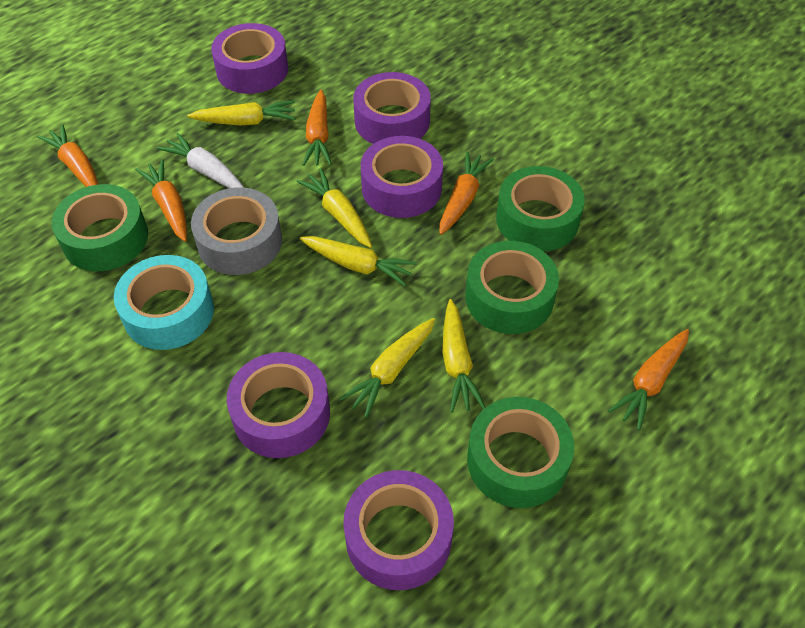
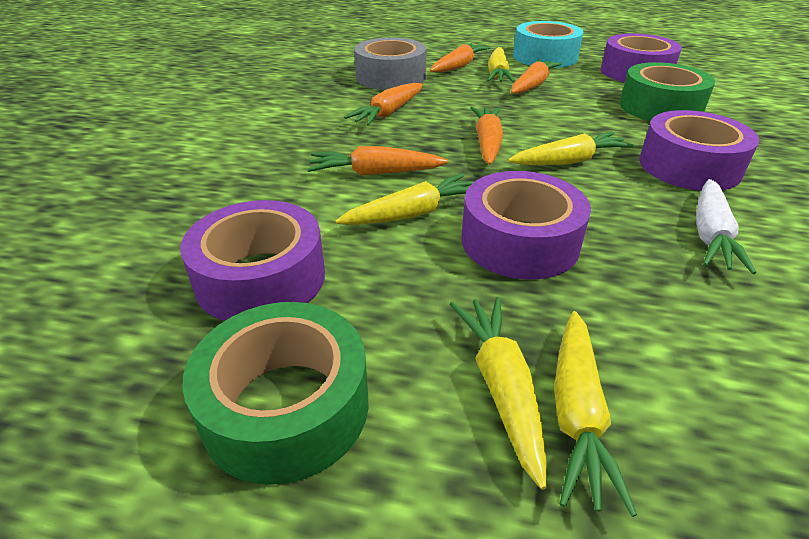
green tape: 4 -> 2
purple tape: 5 -> 4

